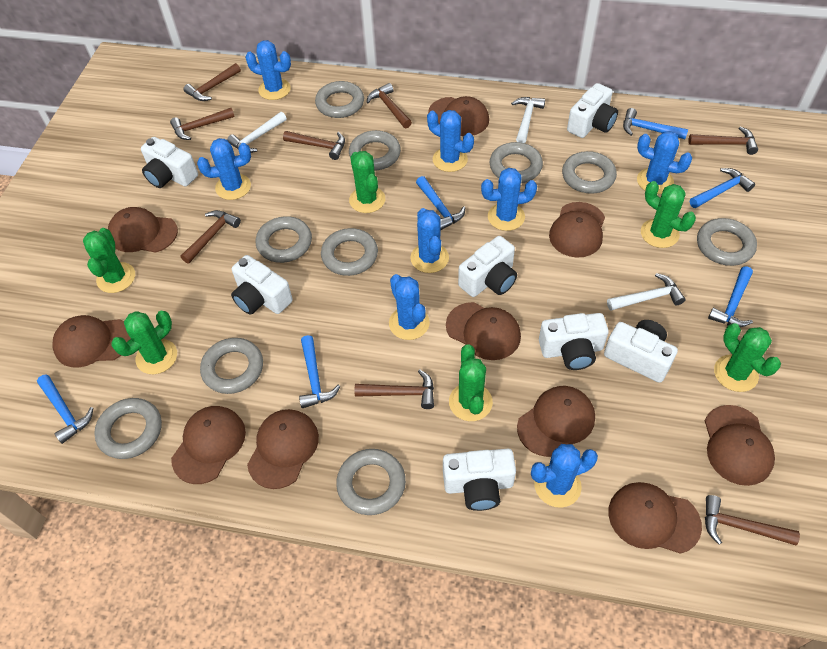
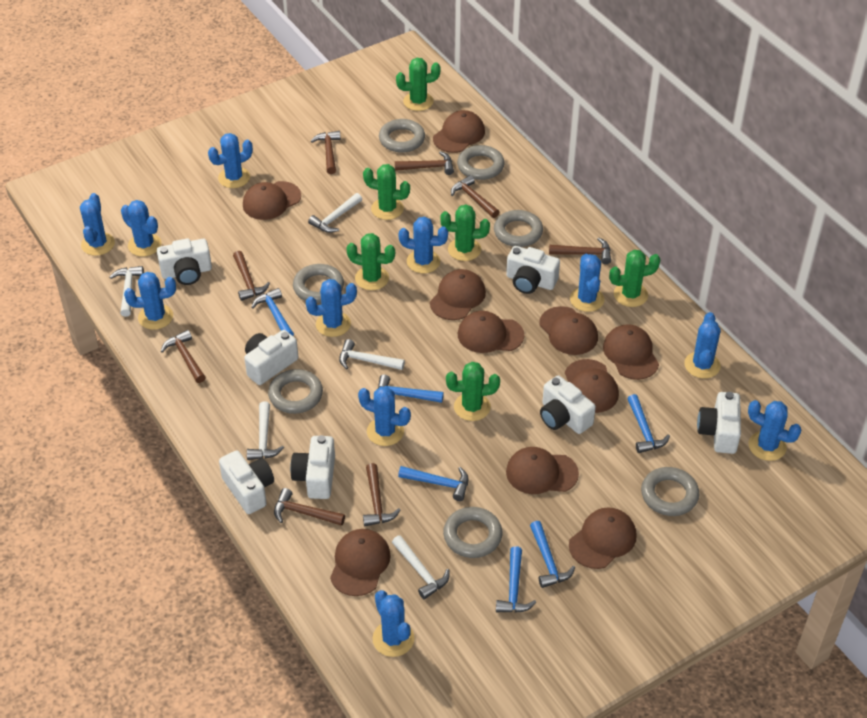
blue cactus: 8 -> 11
grey ring: 10 -> 7
white hammer: 3 -> 5

